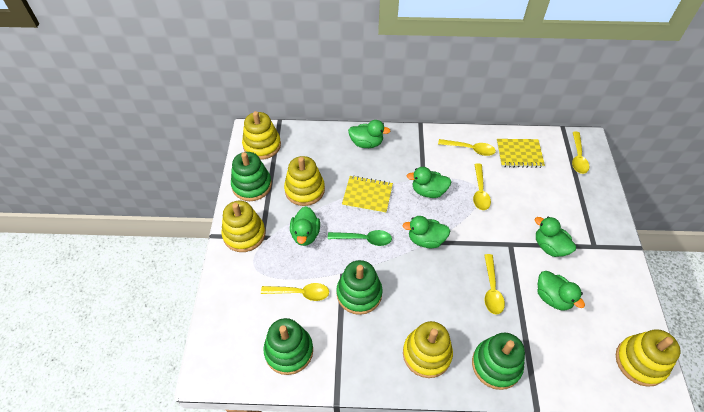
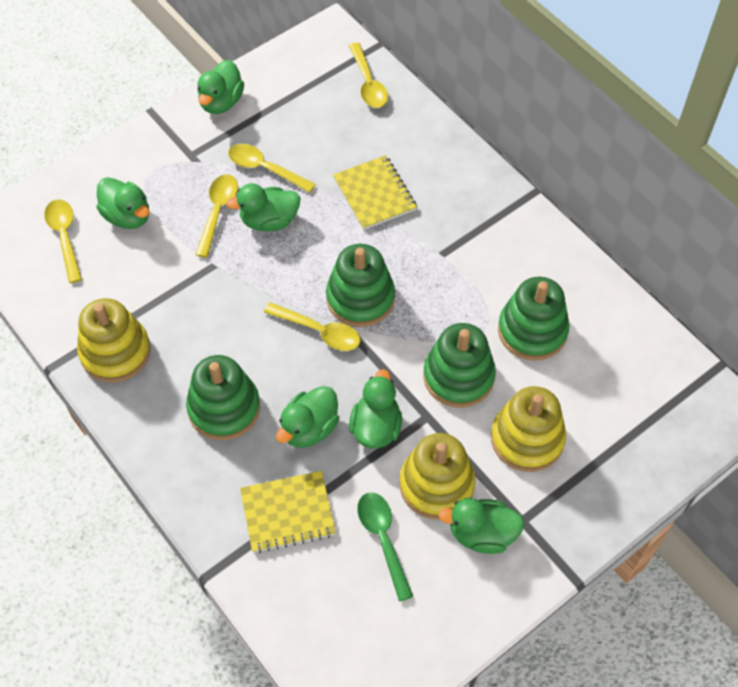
yellow stacking toy: 5 -> 3

